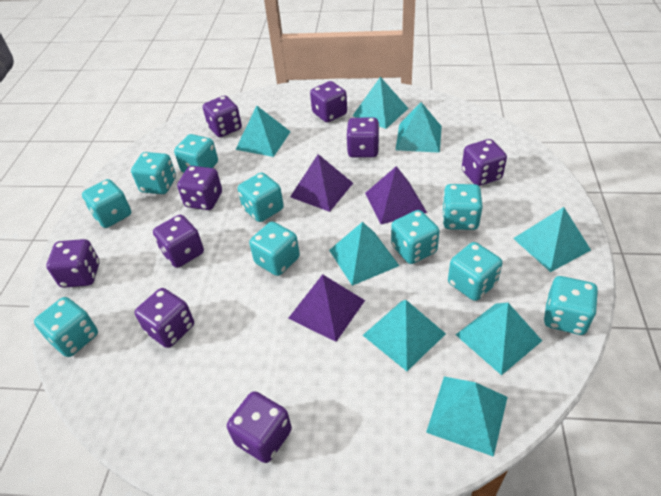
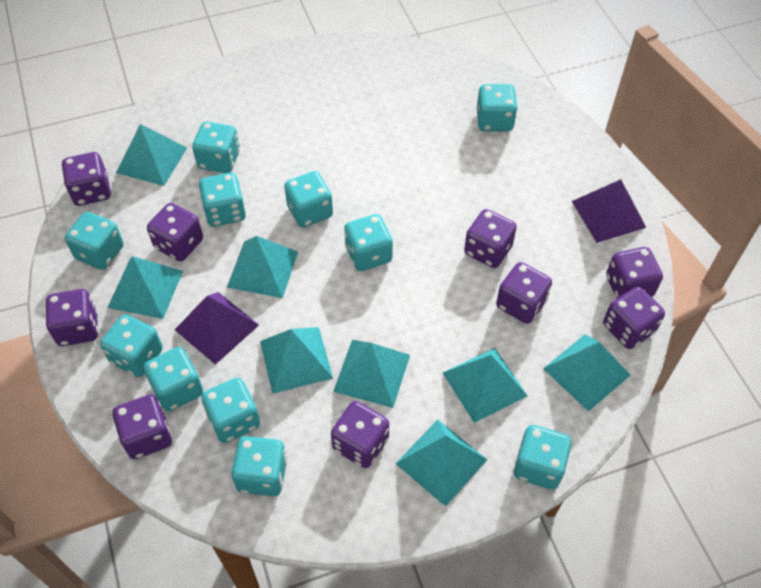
purple pyramid: 3 -> 2
turquoise dice: 10 -> 11

